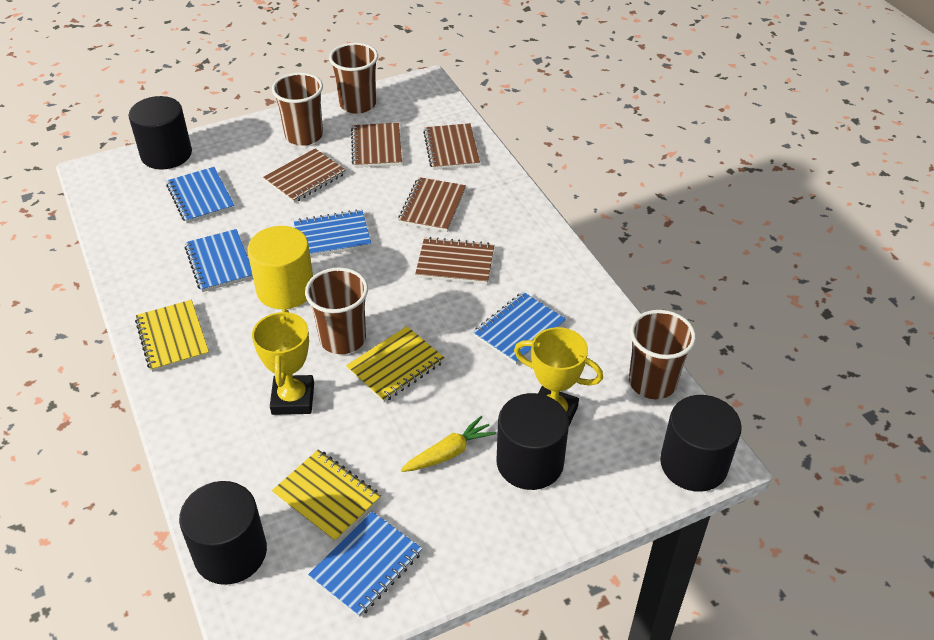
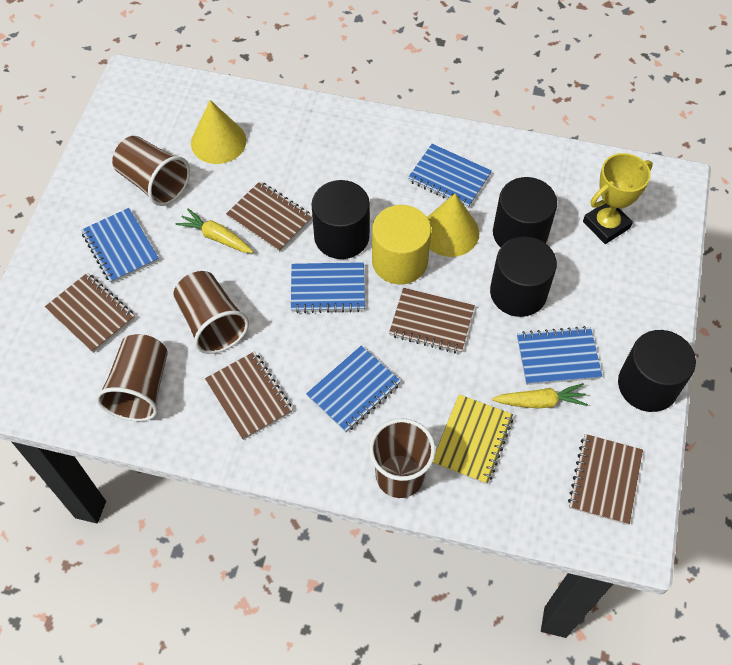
yellow carrot: 1 -> 2
yellow cone: 0 -> 2
yellow notebook: 3 -> 1
yellow trophy: 2 -> 1

